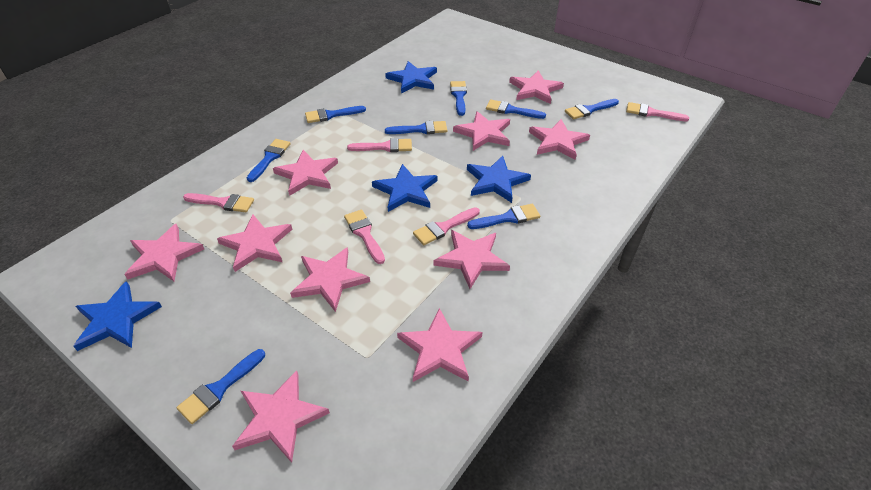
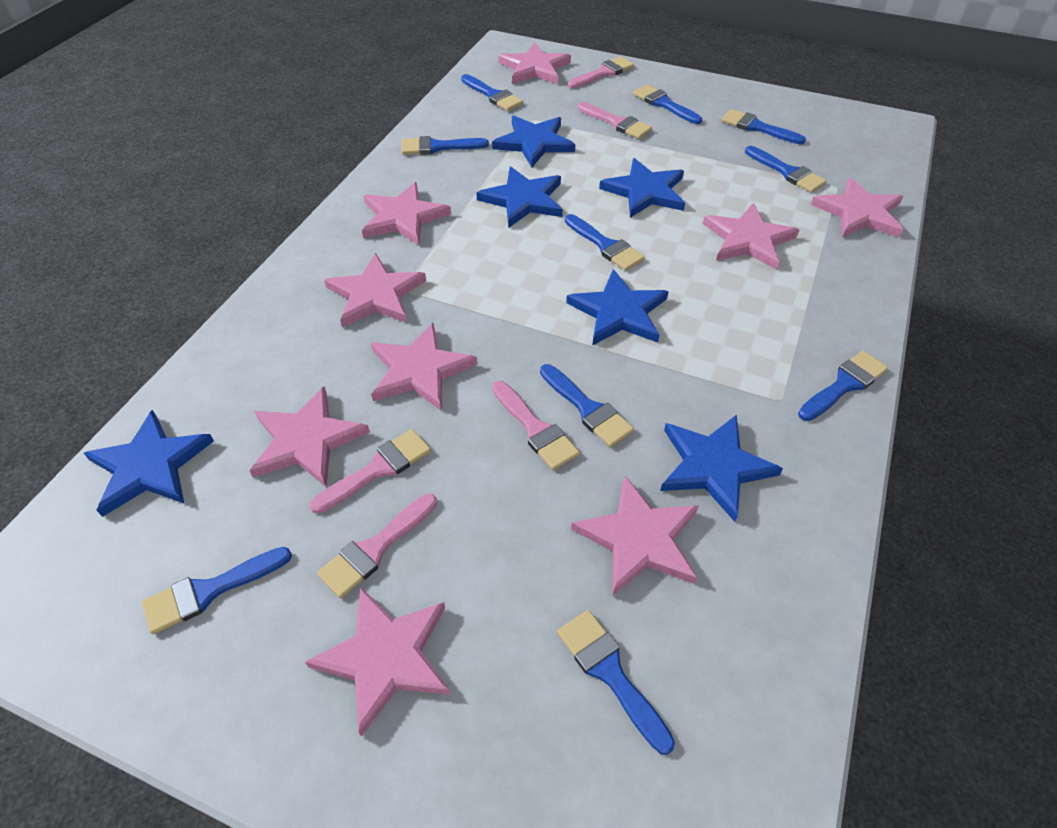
blue brush: 8 -> 10
blue star: 4 -> 6
pink star: 10 -> 9

